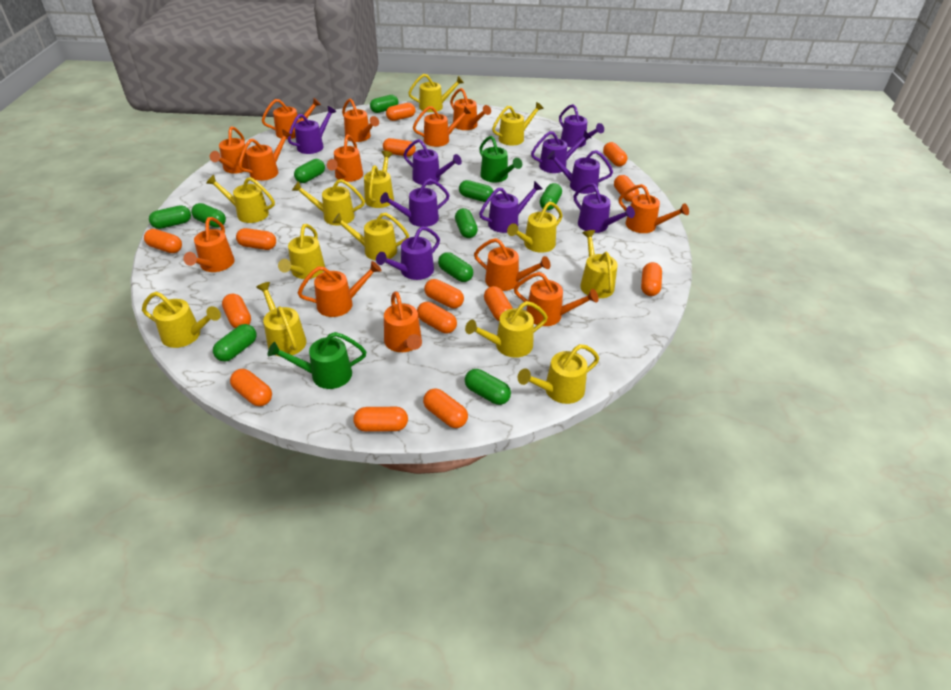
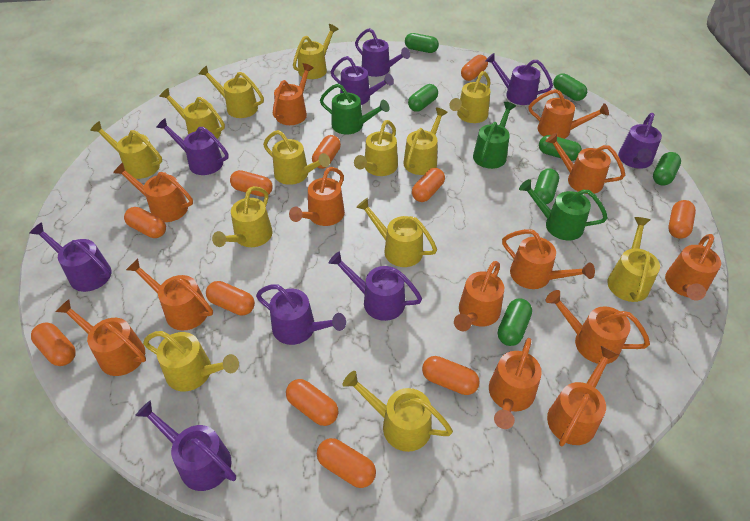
green capsule: 10 -> 7
green watering can: 2 -> 3
orange capsule: 14 -> 11

